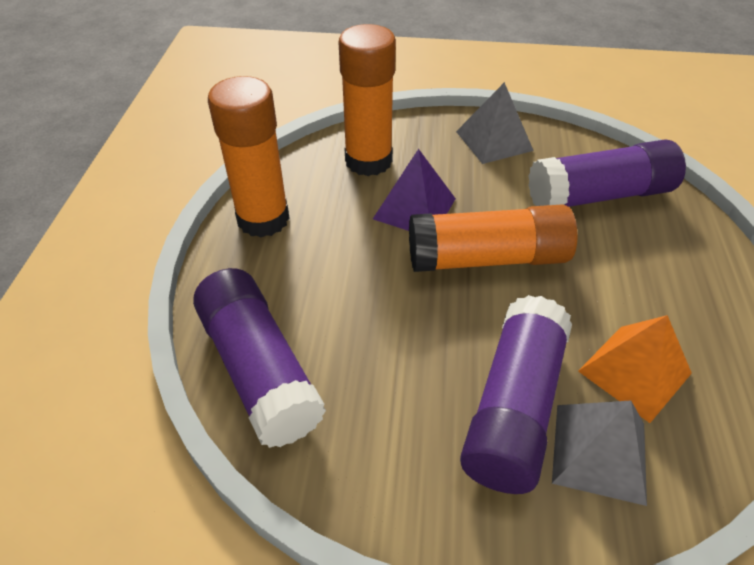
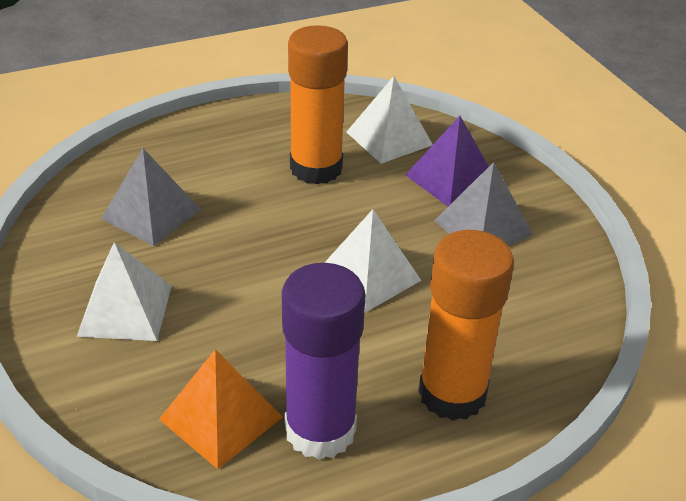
orange glue stick: 3 -> 2
purple glue stick: 3 -> 1
white pyramid: 0 -> 3

